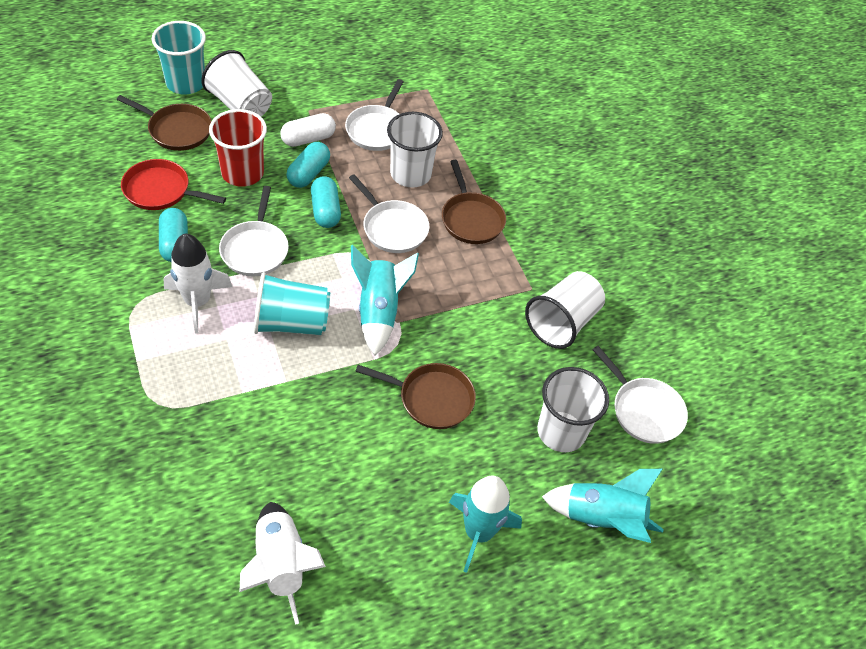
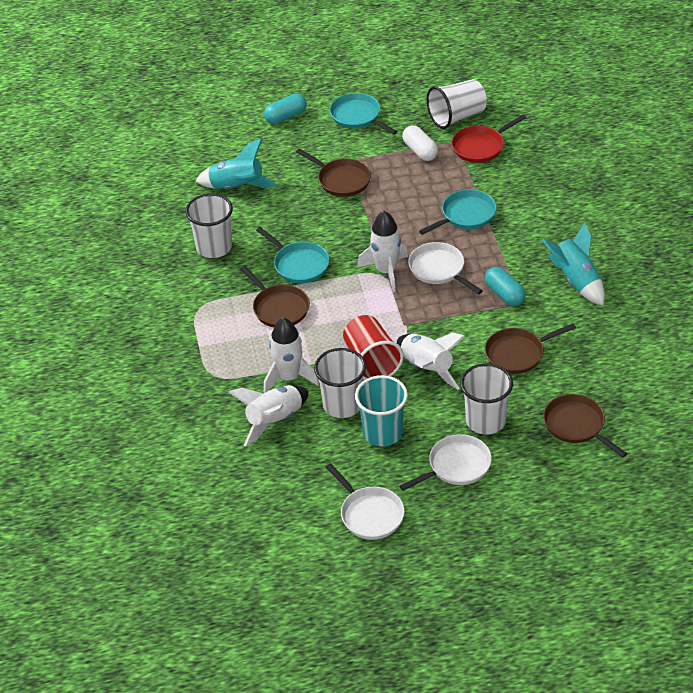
brown pan: 3 -> 4
turquoise capsule: 3 -> 2
turquoise cup: 2 -> 1
turquoise pan: 0 -> 3
turquoise rocket: 3 -> 2
white pan: 4 -> 3
white rocket: 2 -> 4

